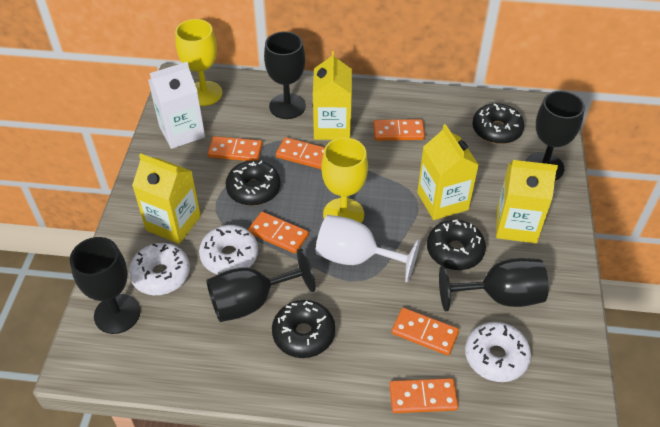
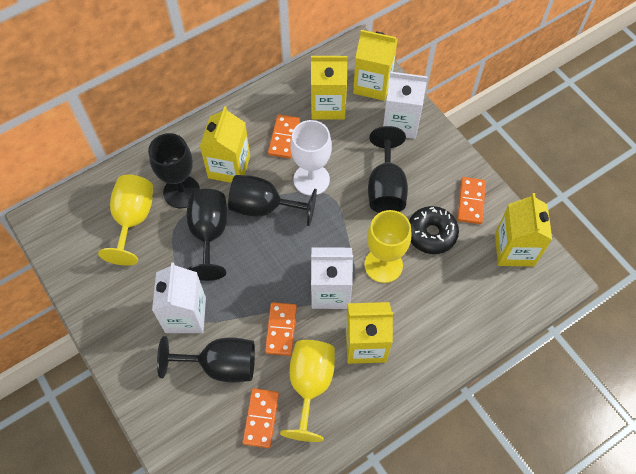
black donut: 4 -> 1
orange domino: 6 -> 4
white carton: 1 -> 3
white donut: 3 -> 0
yellow carton: 4 -> 5
yellow goblet: 2 -> 3

